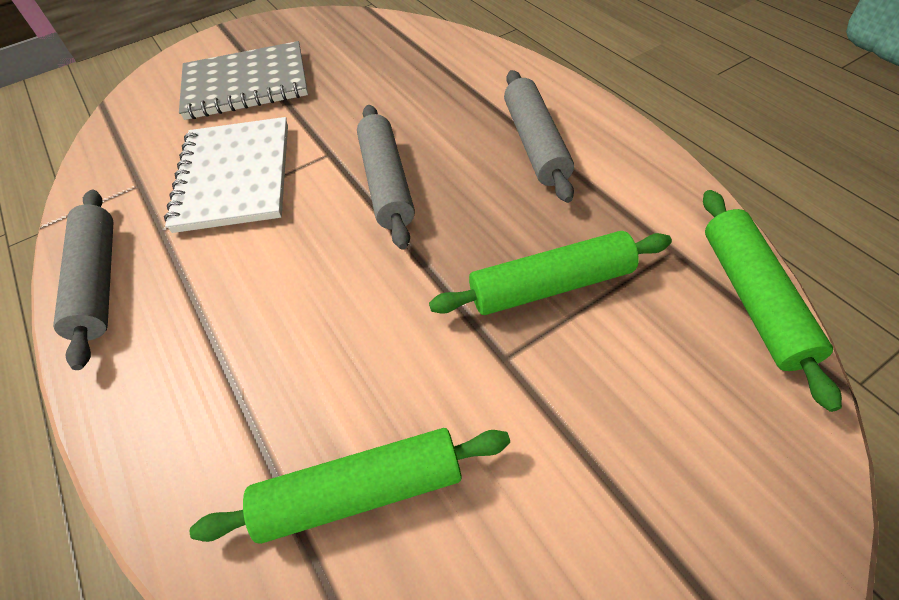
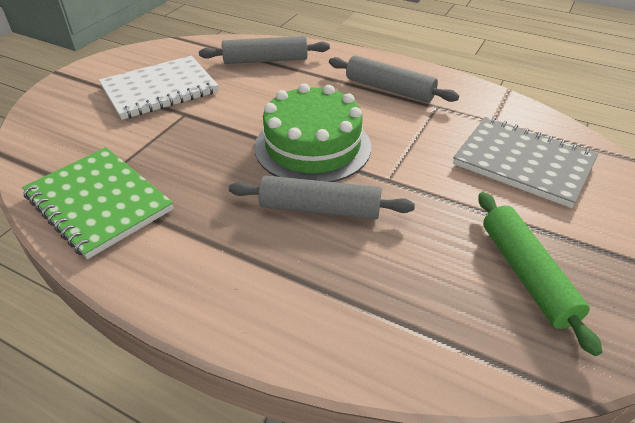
green cake: 0 -> 1
green notebook: 0 -> 1
green rolling pin: 3 -> 1

